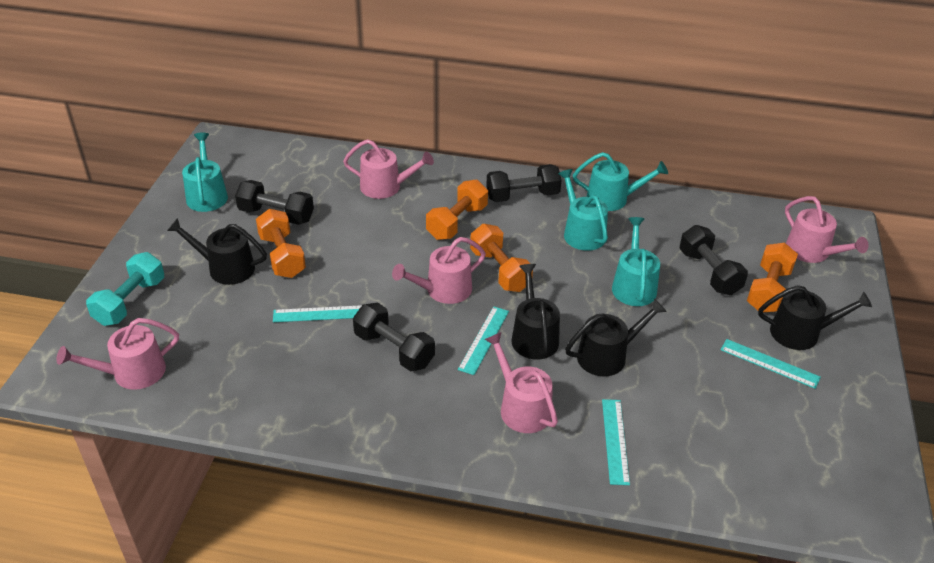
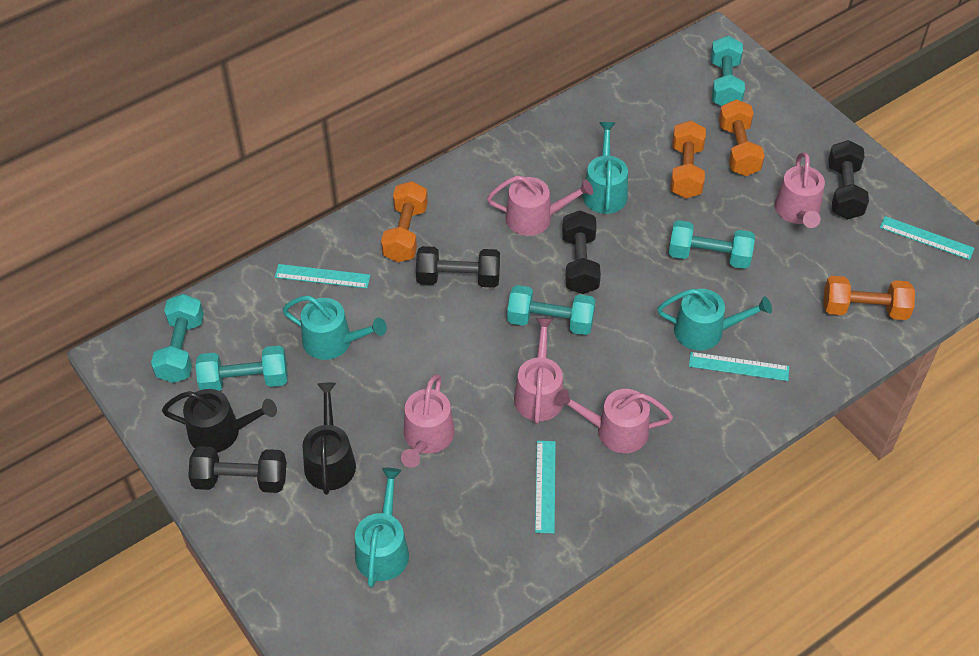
black watering can: 4 -> 2
turquoise dumbbell: 1 -> 5

